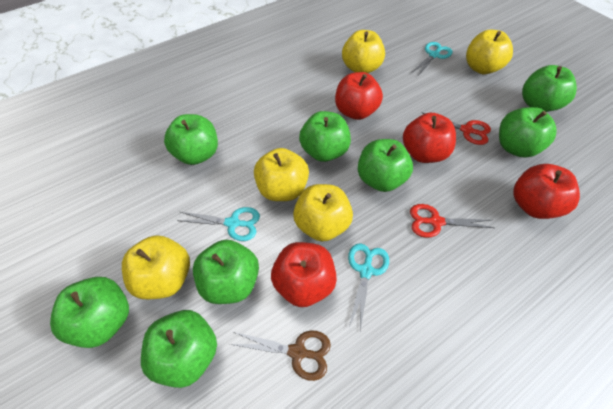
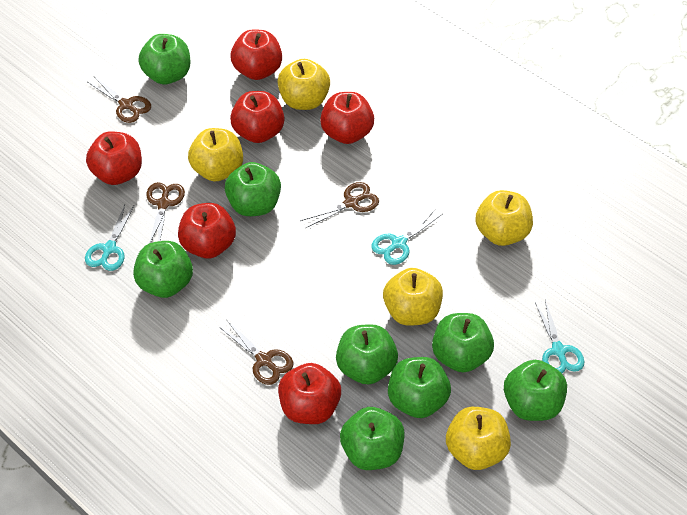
brown scissors: 1 -> 4
red apple: 4 -> 6
red scissors: 2 -> 0

